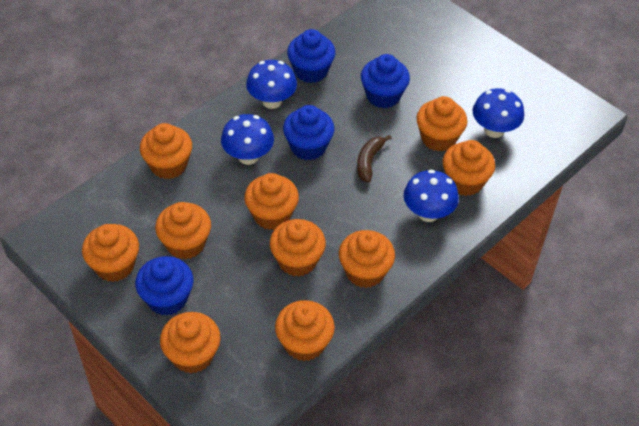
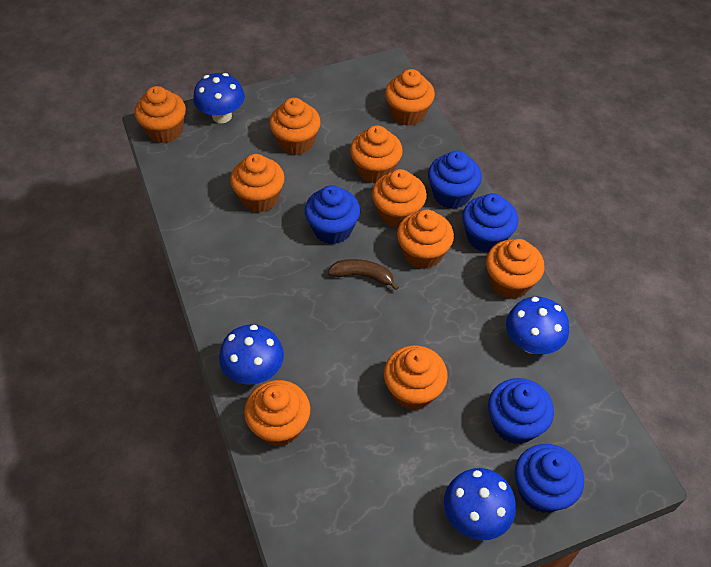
blue cupcake: 4 -> 5

